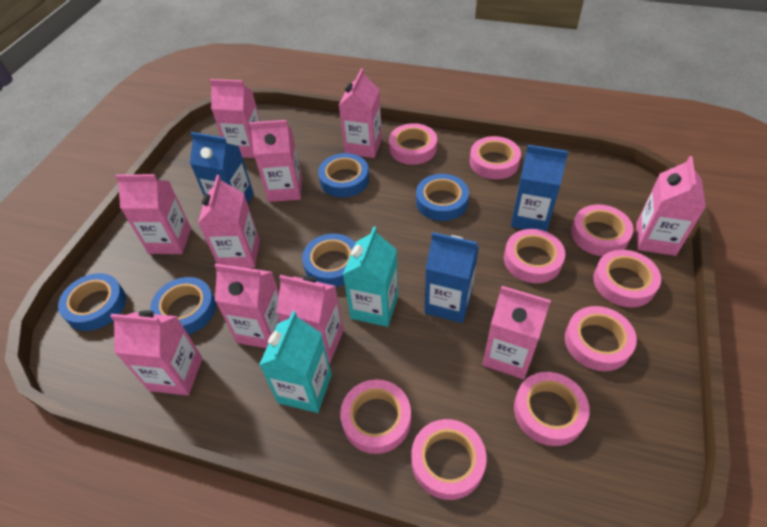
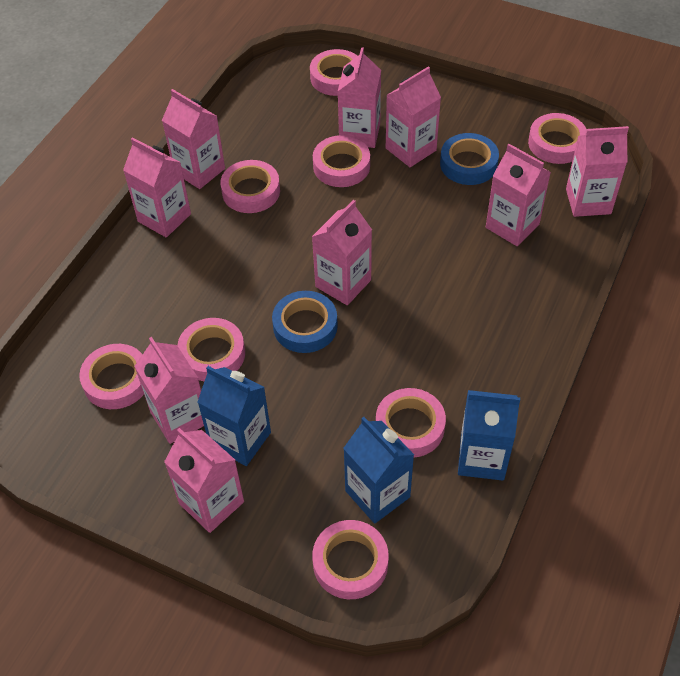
blue tape: 5 -> 2
pink carton: 10 -> 9
pink tape: 9 -> 8
turquoise carton: 2 -> 0

